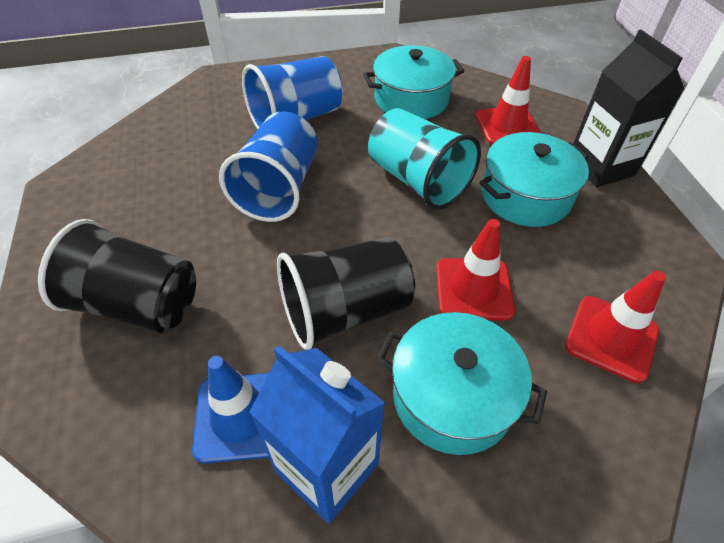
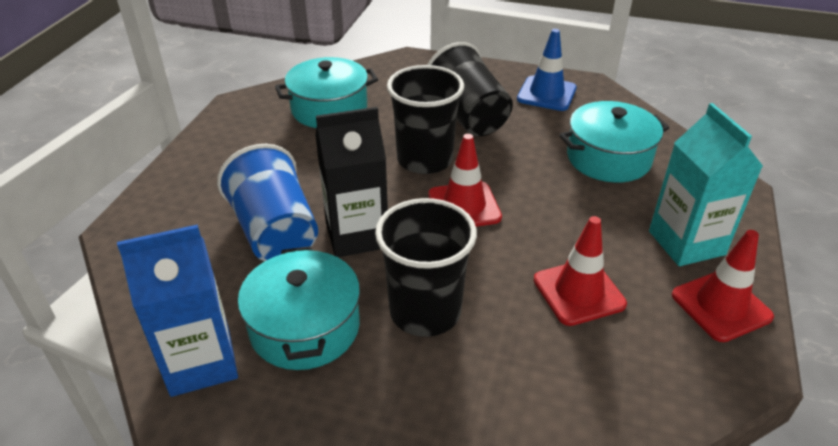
black cup: 2 -> 3
blue cup: 2 -> 1
turquoise carton: 0 -> 1
turquoise cup: 1 -> 0

